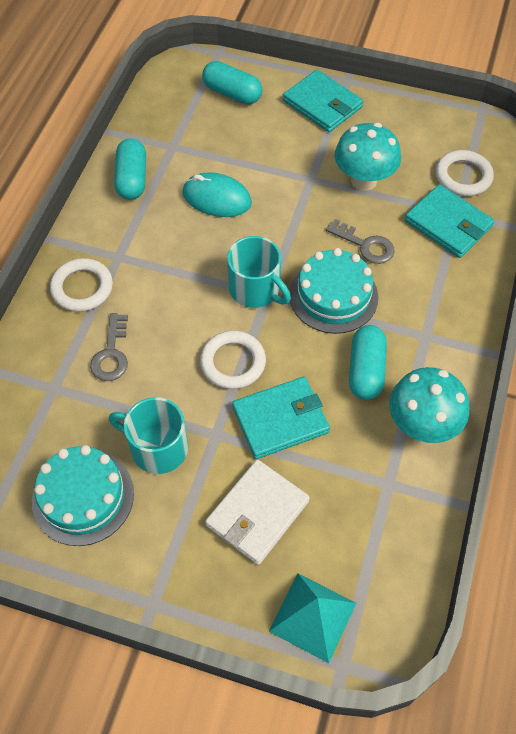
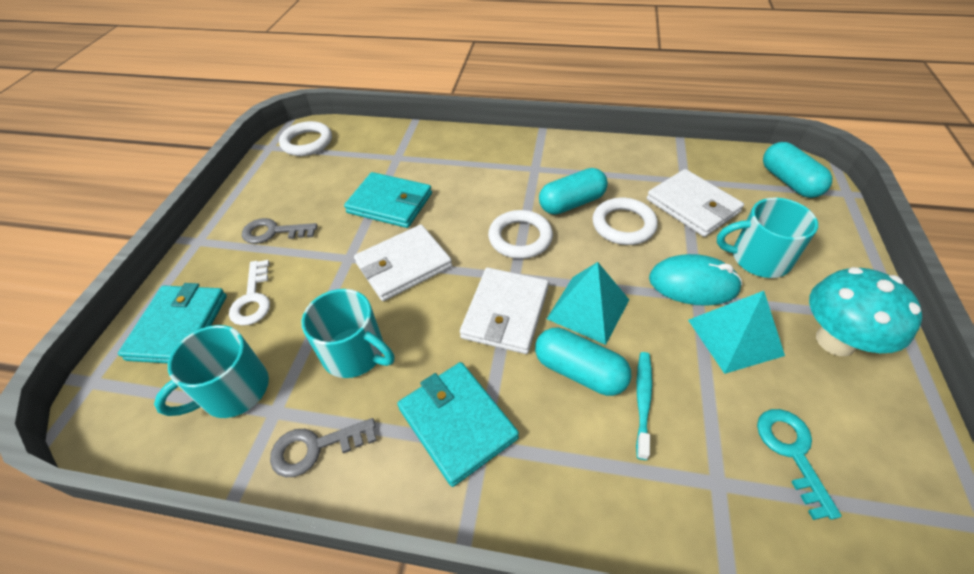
turquoise cake: 2 -> 0
turquoise key: 0 -> 1
turquoise mug: 2 -> 3
turquoise mushroom: 2 -> 1
turquoise pyramid: 1 -> 2
turquoise toothbrush: 0 -> 1
white key: 0 -> 1
white wallet: 1 -> 3

